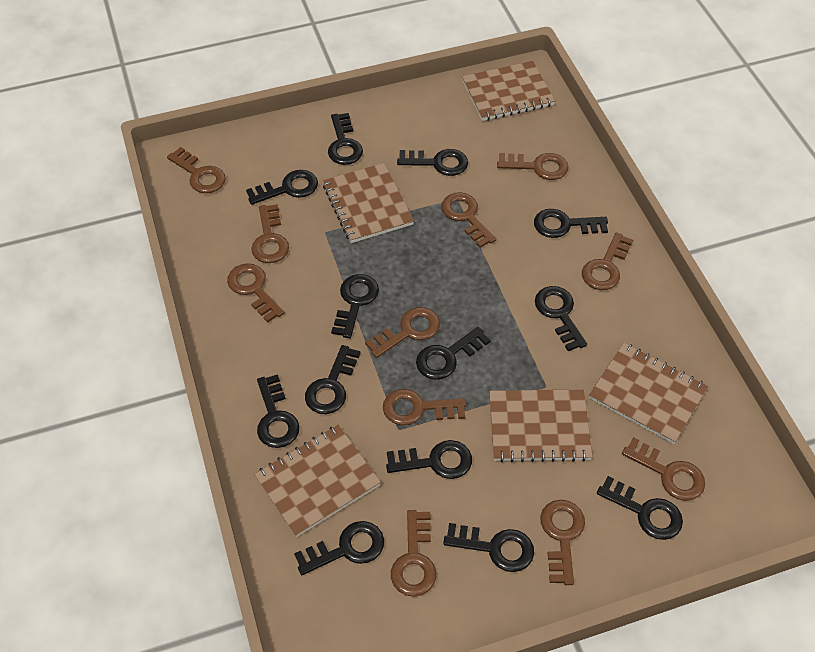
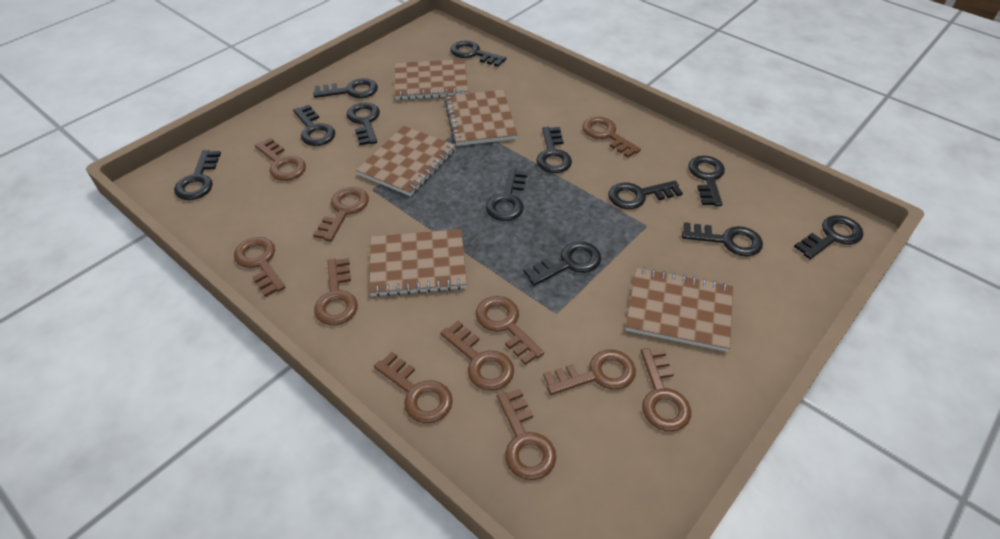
black key: 13 -> 12

